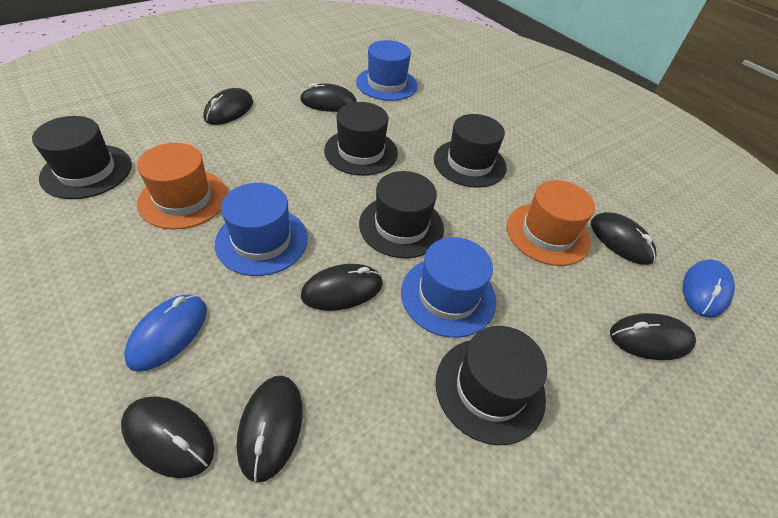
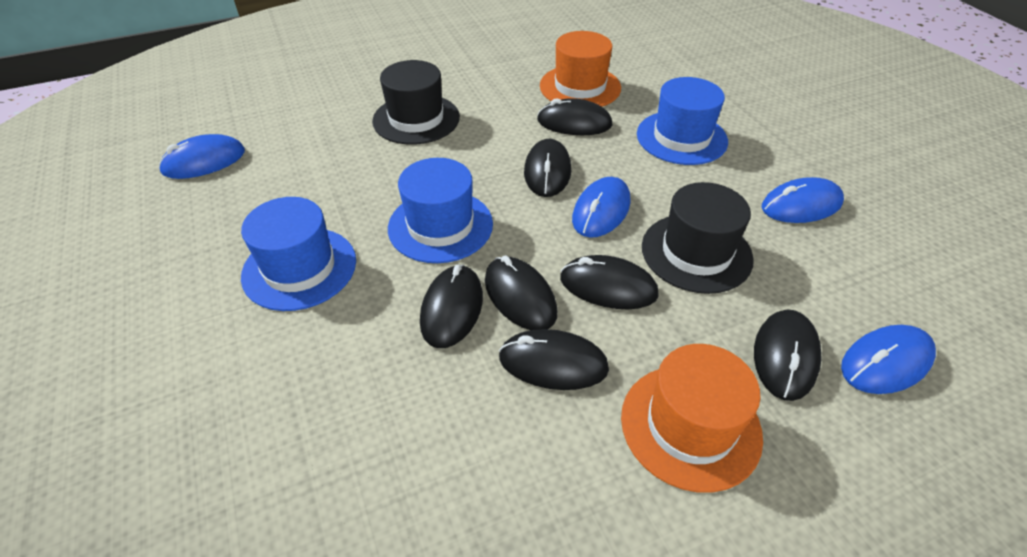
black hat: 5 -> 2
blue mouse: 2 -> 4

